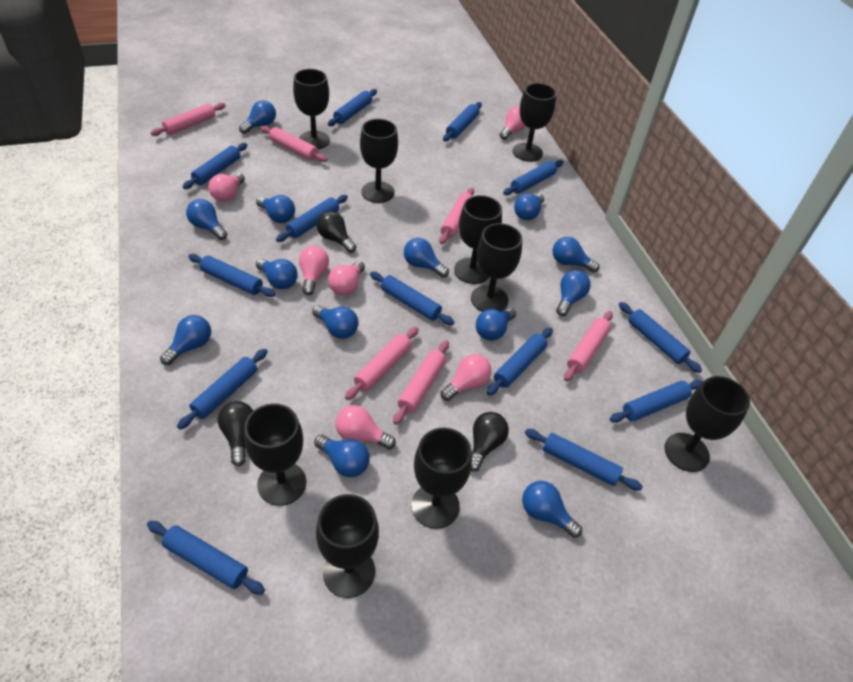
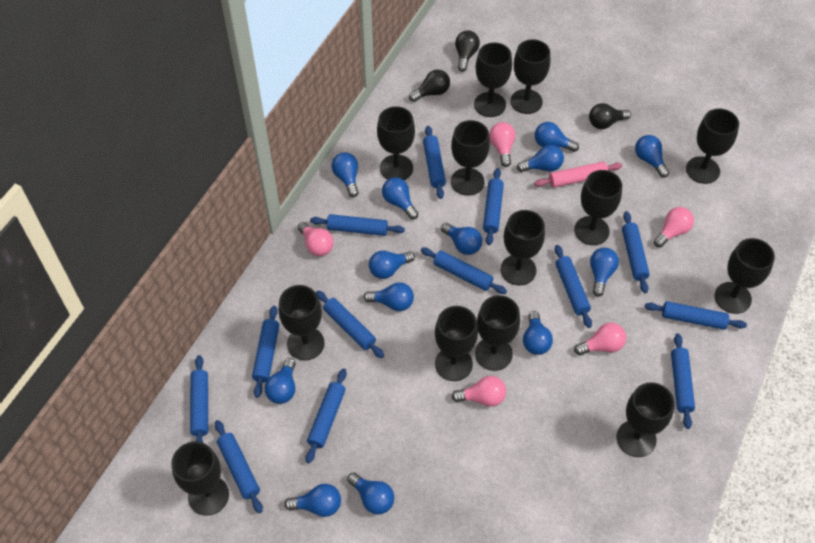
black goblet: 9 -> 13
pink light bulb: 6 -> 5
pink rolling pin: 6 -> 1

